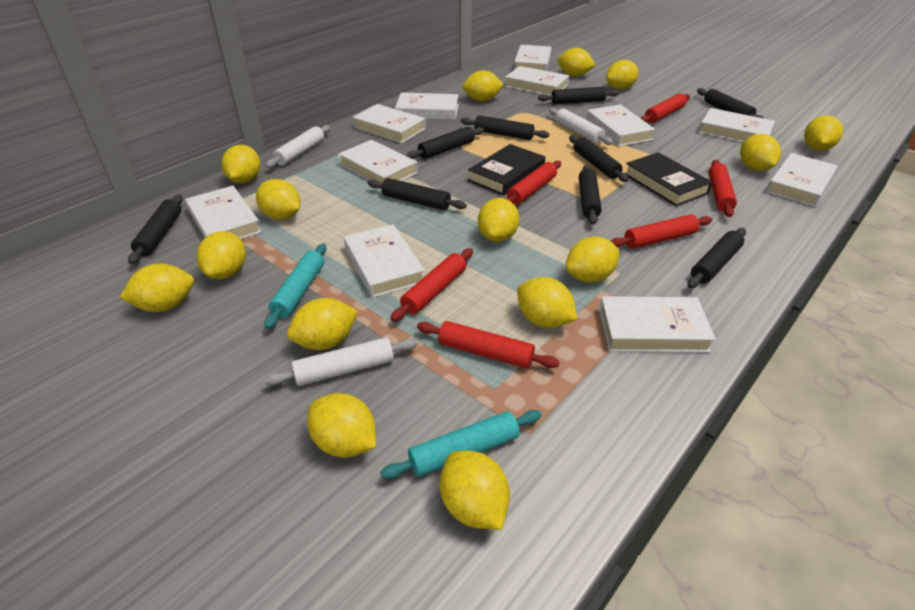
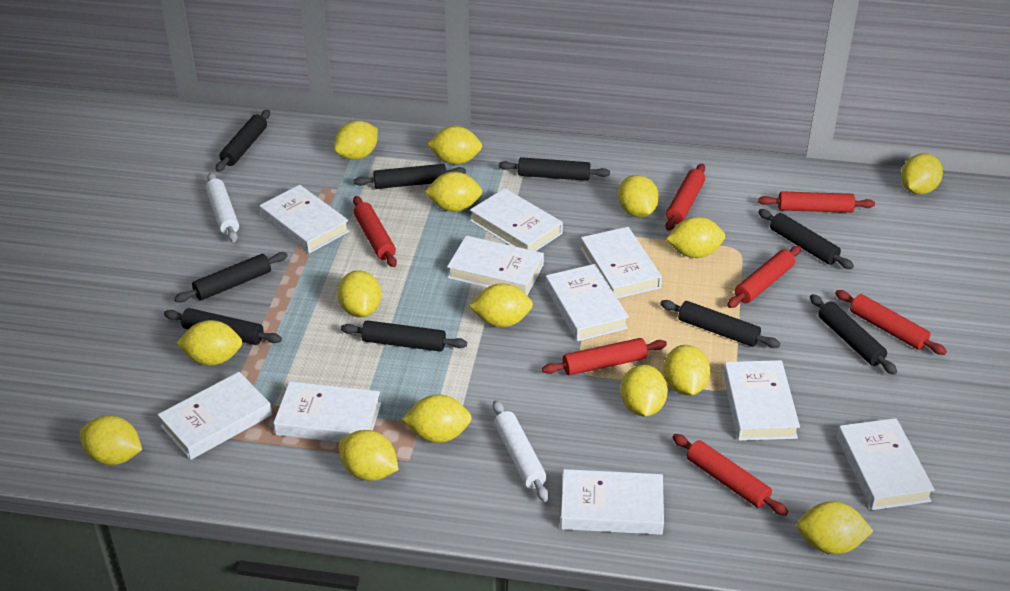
black book: 2 -> 0
red rolling pin: 6 -> 7
turquoise rolling pin: 2 -> 0
white book: 11 -> 10
white rolling pin: 3 -> 2

